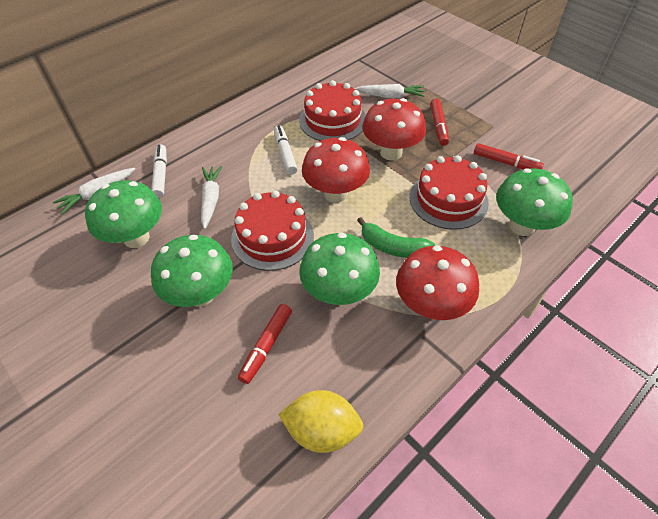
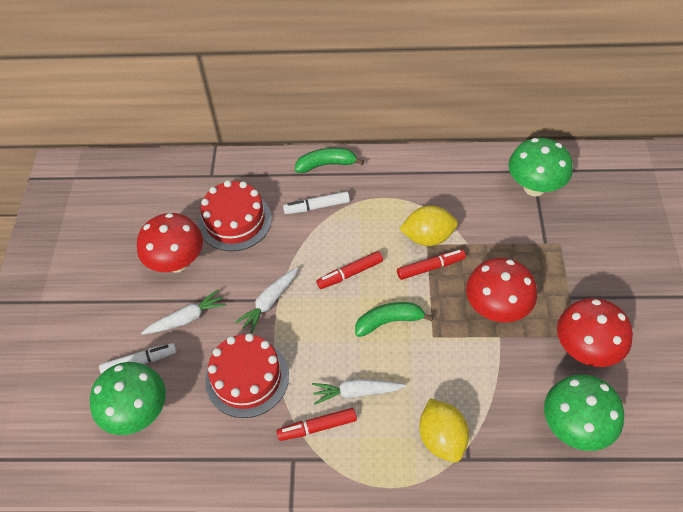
green banana: 1 -> 2
green mushroom: 4 -> 3
red cake: 3 -> 2
yellow lemon: 1 -> 2

